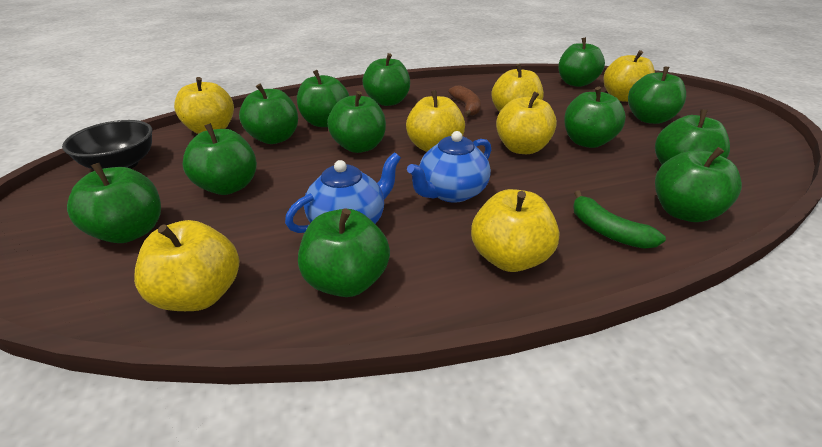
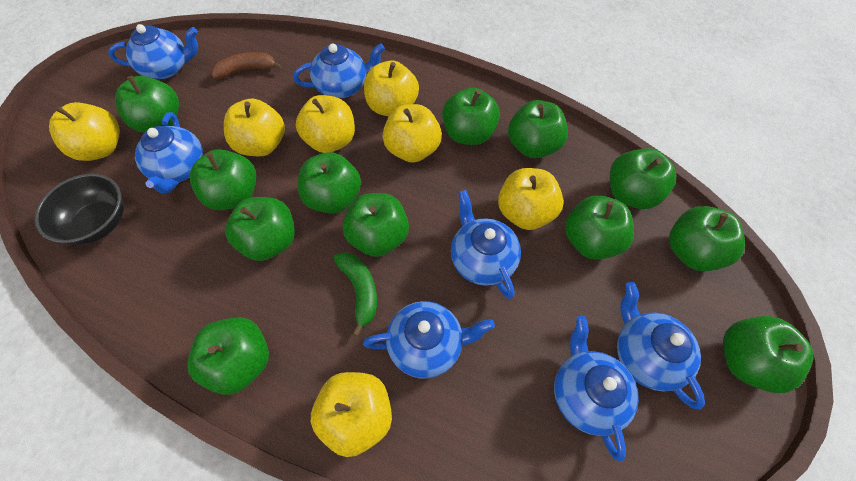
blue teapot: 2 -> 7

